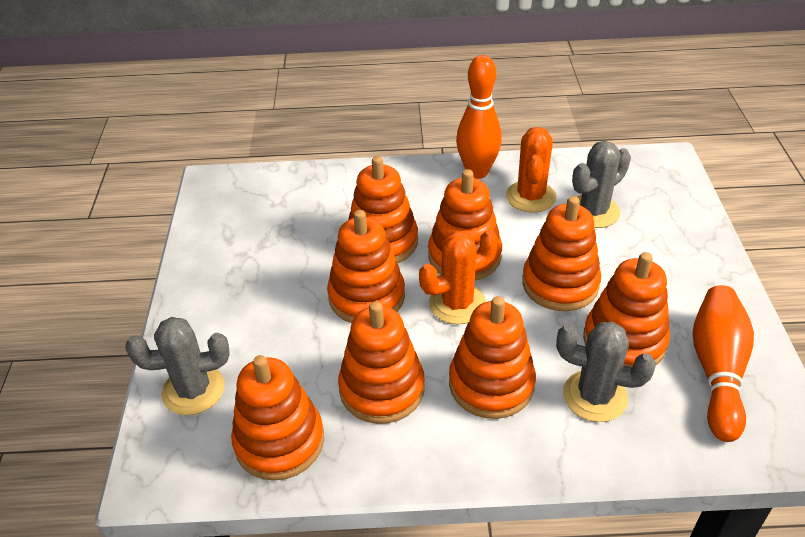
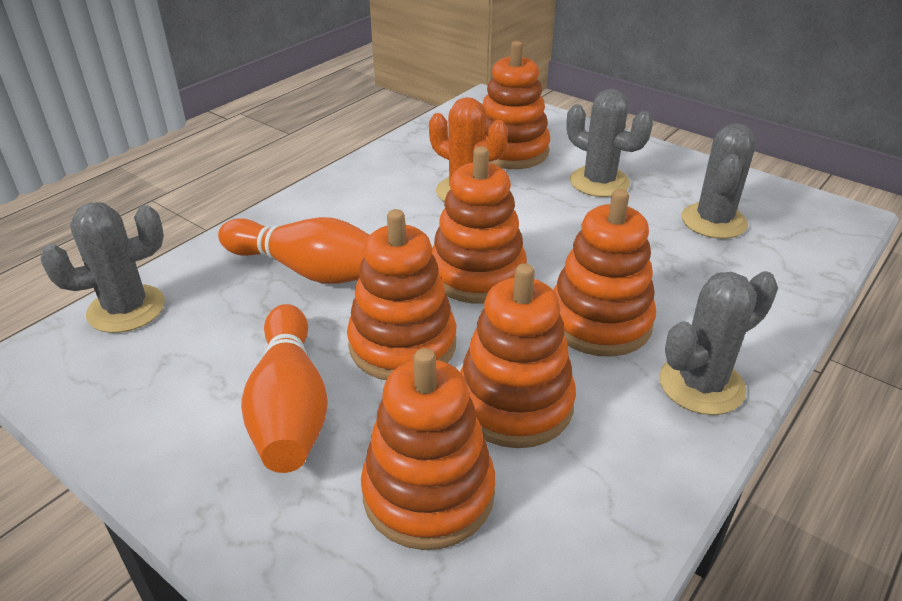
grey cactus: 3 -> 4
orange cactus: 2 -> 1
orange stacking toy: 8 -> 6

